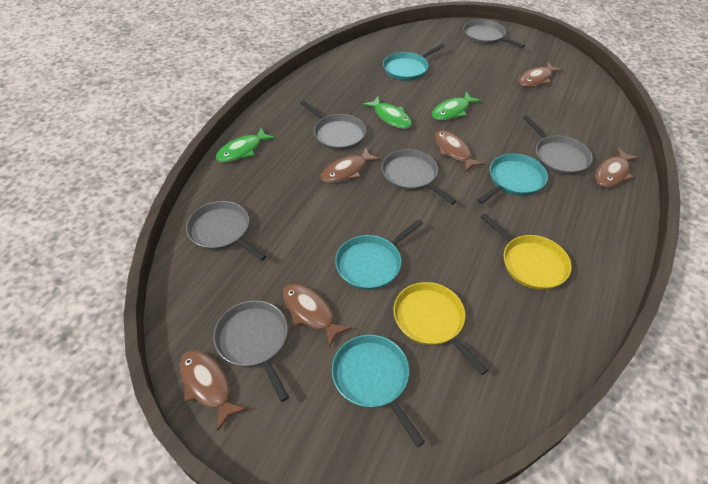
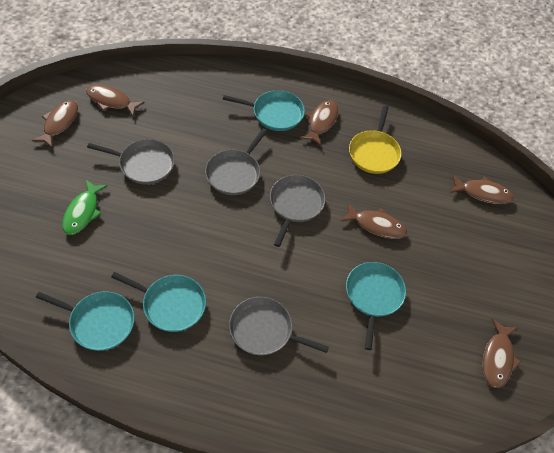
green fish: 3 -> 1
grey pan: 6 -> 4
yellow pan: 2 -> 1

